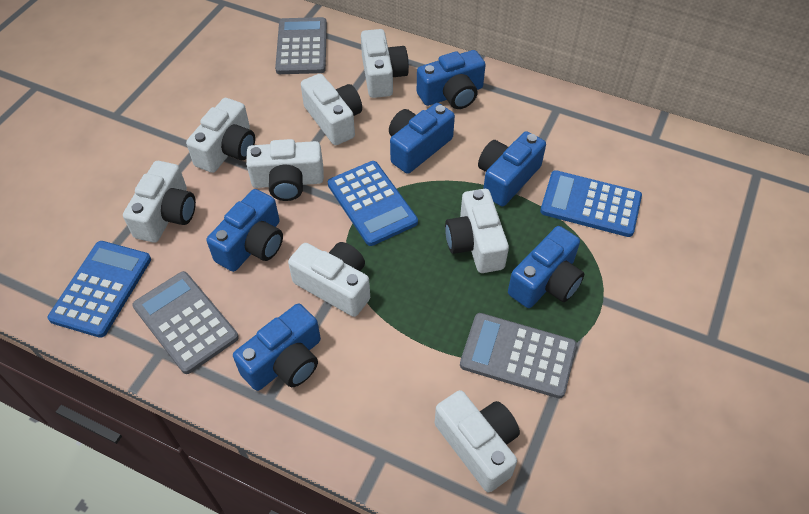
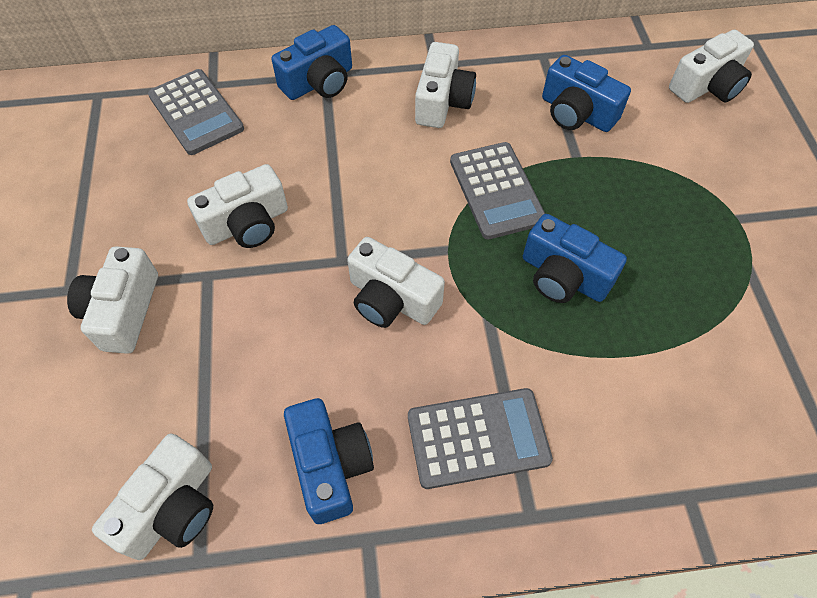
blue calculator: 3 -> 0
blue camera: 6 -> 4
white camera: 8 -> 6

